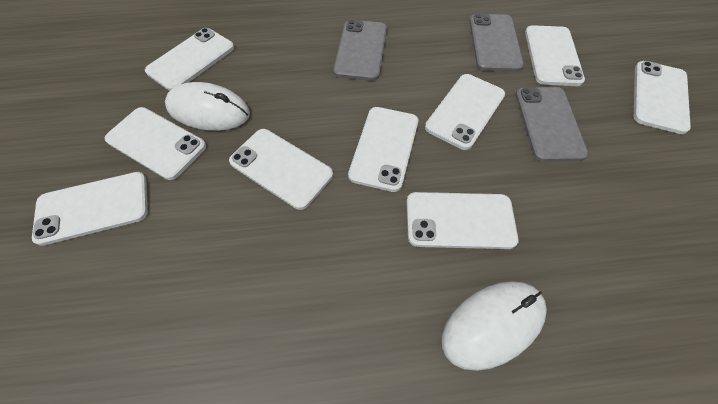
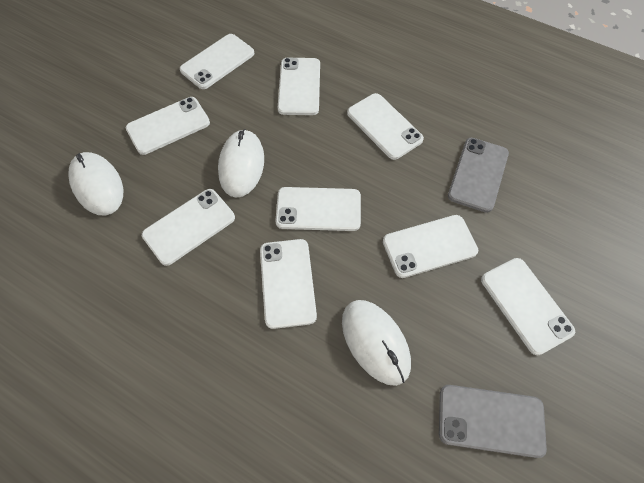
grey phone: 3 -> 2
white mouse: 2 -> 3

